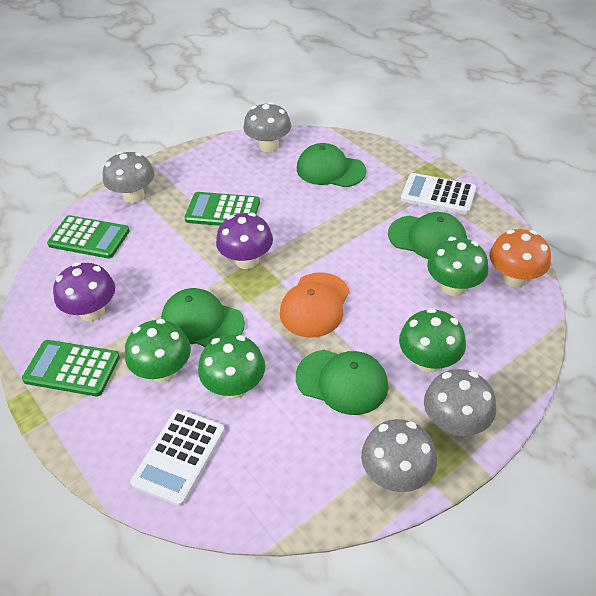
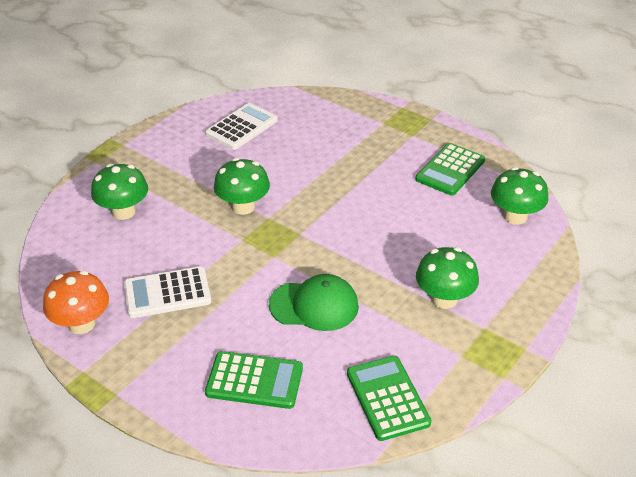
green cap: 4 -> 1
grey mushroom: 4 -> 0
orange cap: 1 -> 0
purple mushroom: 2 -> 0

